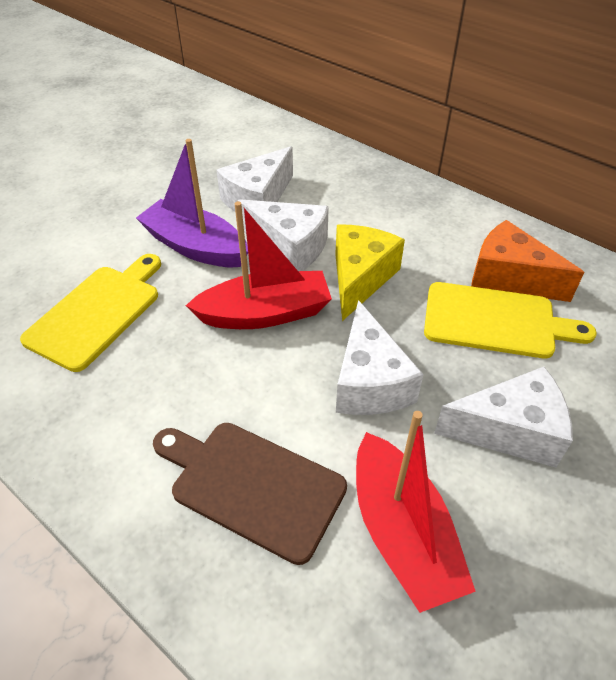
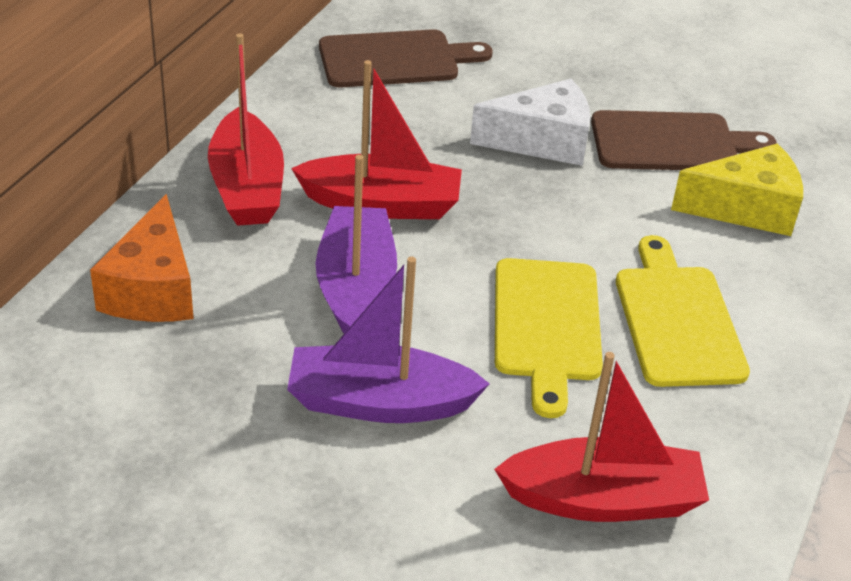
brown cutting board: 1 -> 2
purple boat: 1 -> 2
red boat: 2 -> 3
white cheese: 4 -> 1

